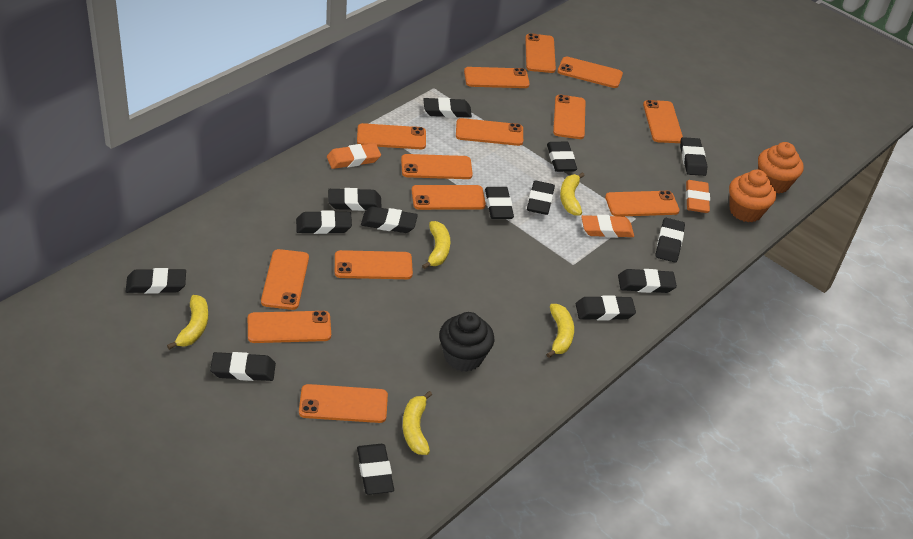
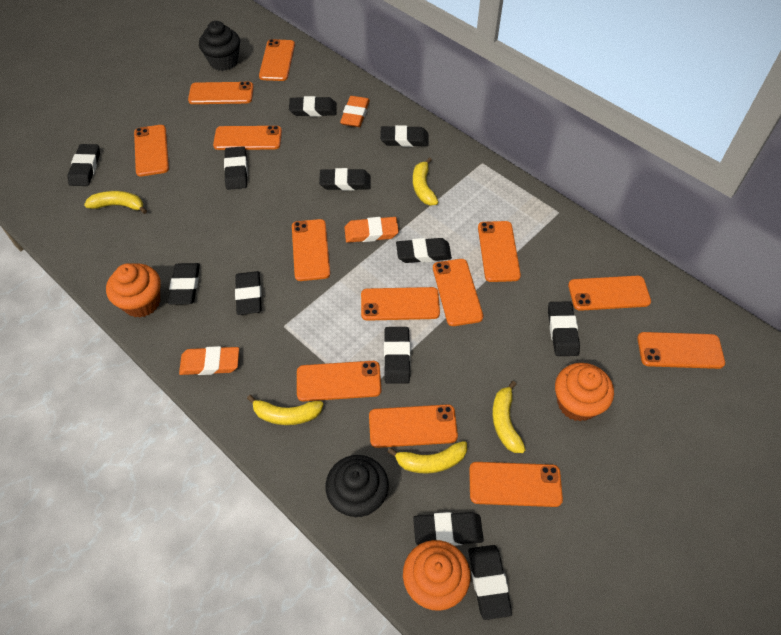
black cupcake: 1 -> 2
black eraser: 14 -> 12
orange cupcake: 2 -> 3
orange phone: 14 -> 13

